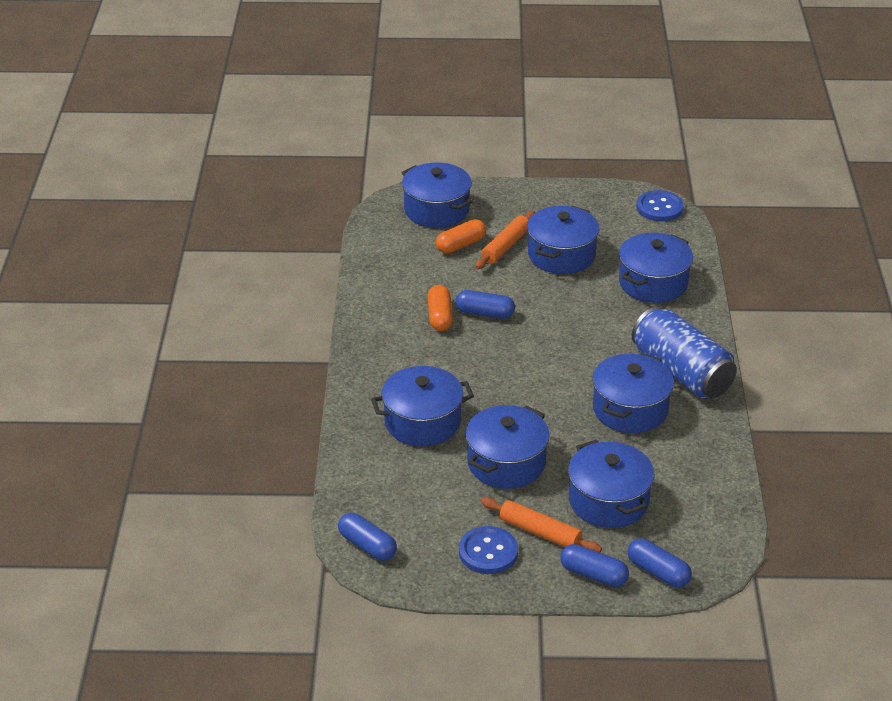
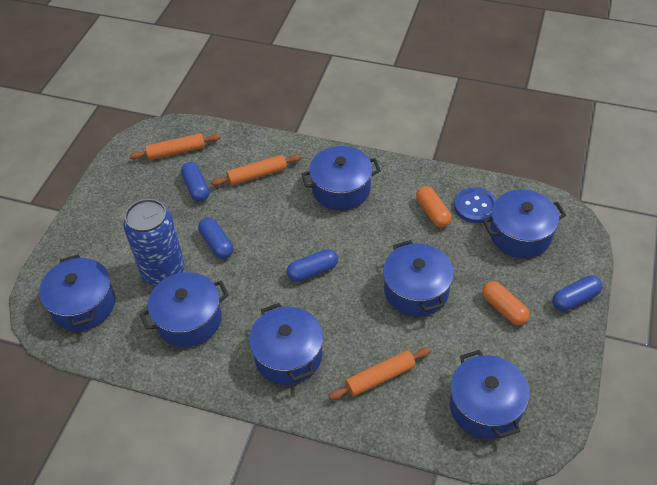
blue button: 2 -> 1
orange rolling pin: 2 -> 3

